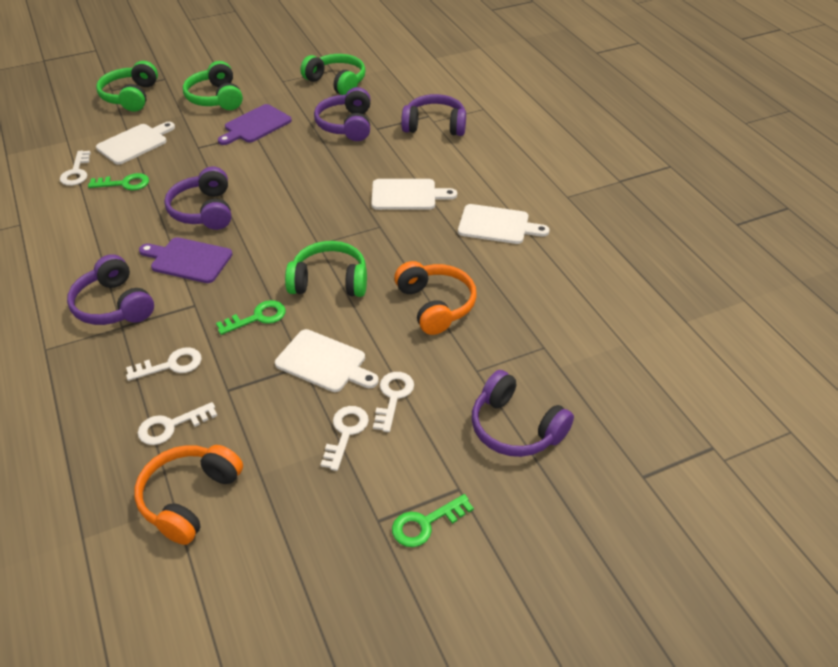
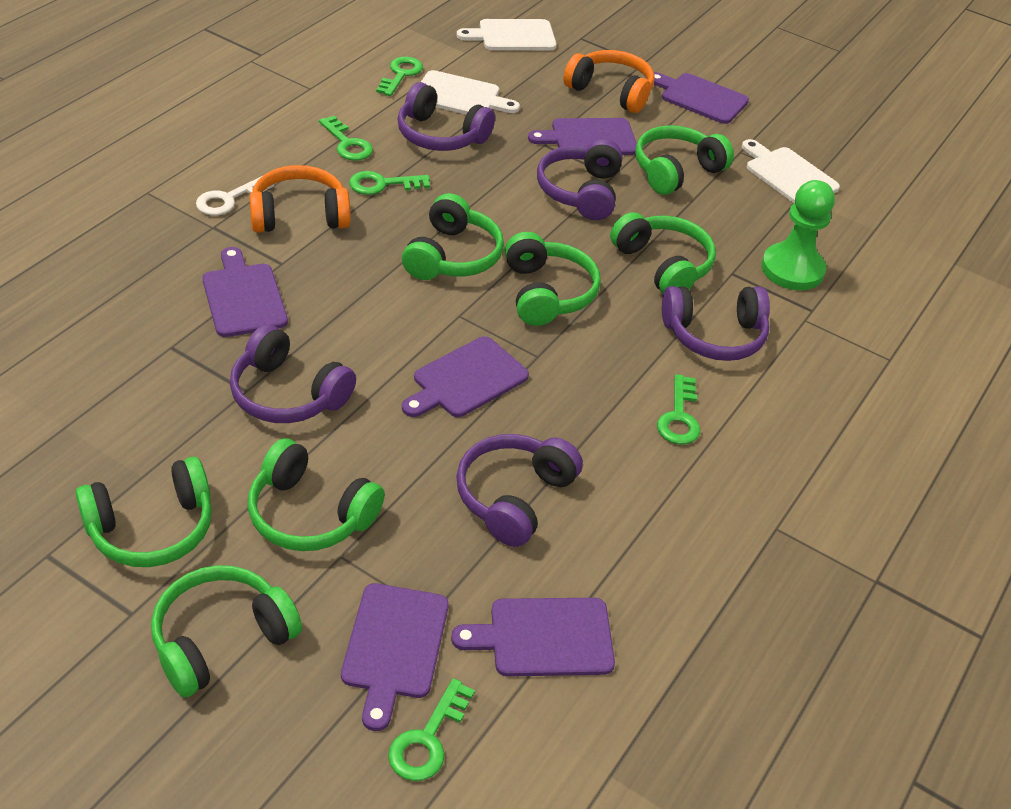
green headphones: 4 -> 7
green key: 3 -> 5
green pawn: 0 -> 1
purple cutting board: 2 -> 6
white cutting board: 4 -> 3
white key: 5 -> 1

